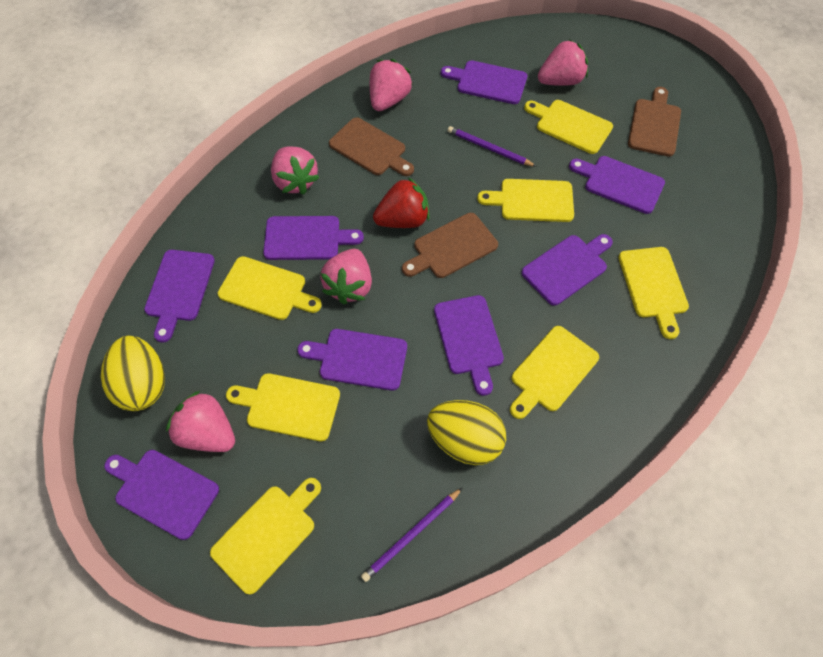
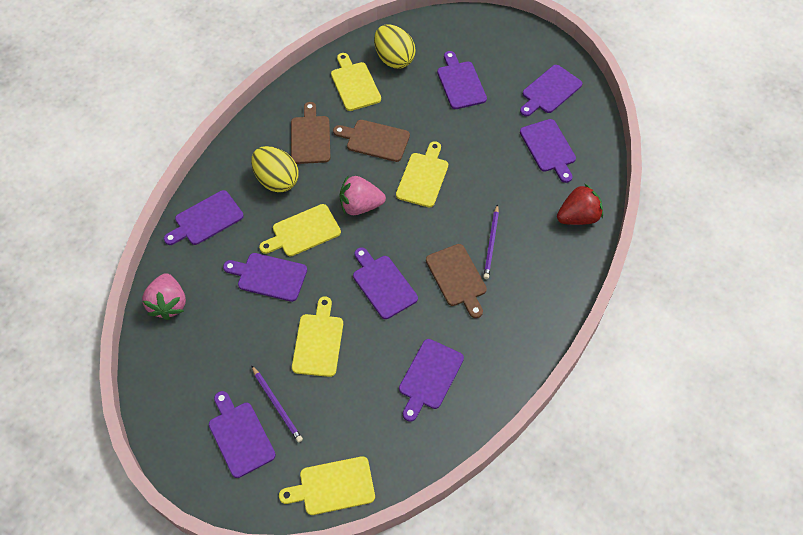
pink strawberry: 5 -> 2
yellow cutting board: 7 -> 5

